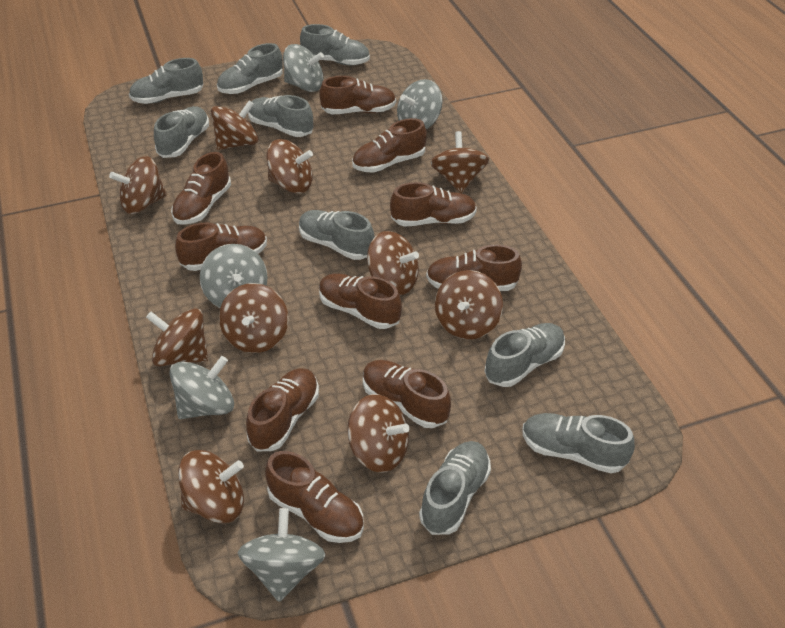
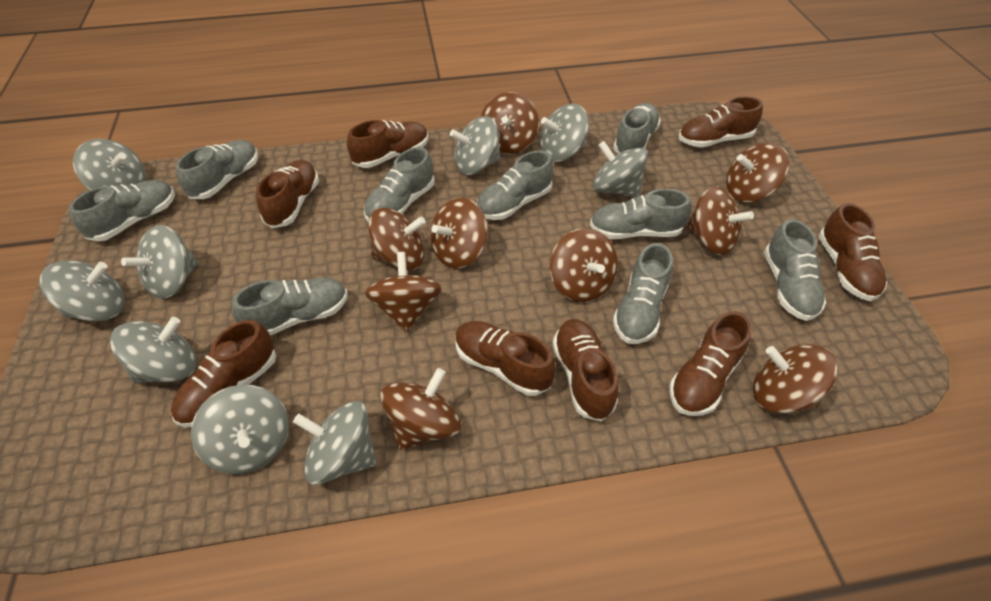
brown shoe: 10 -> 8
brown spinning top: 10 -> 9
grey spinning top: 5 -> 9

